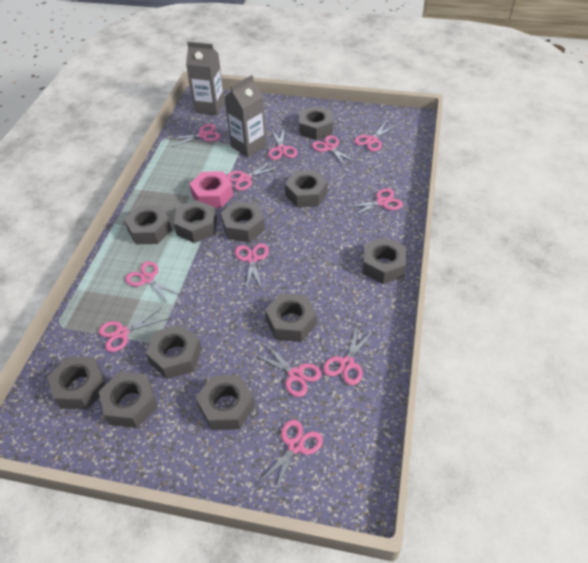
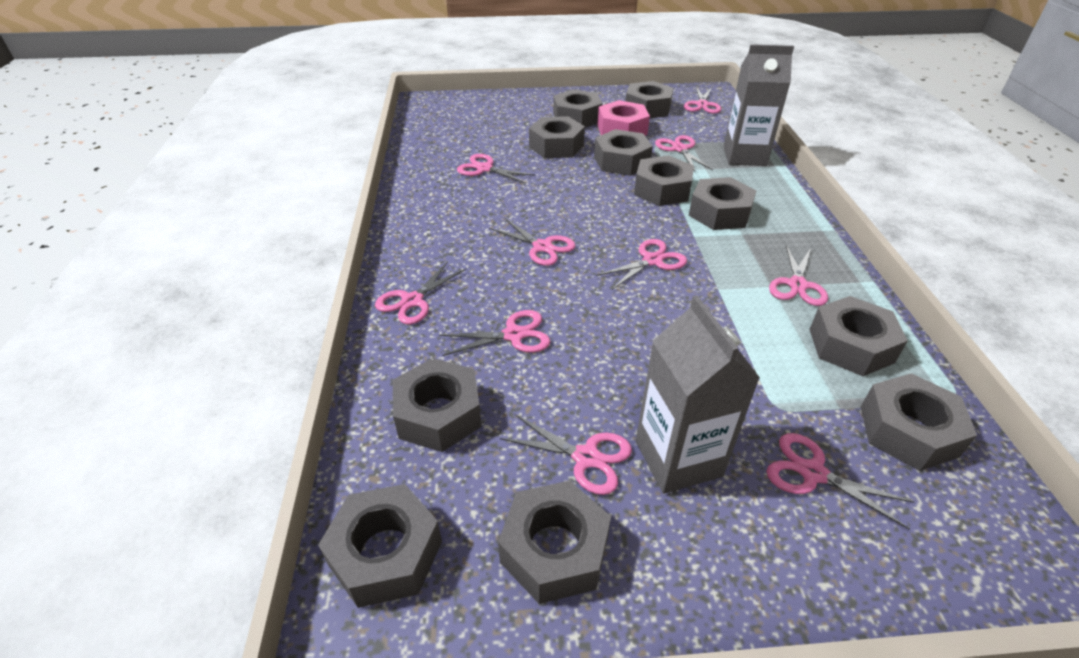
pink scissors: 12 -> 10

